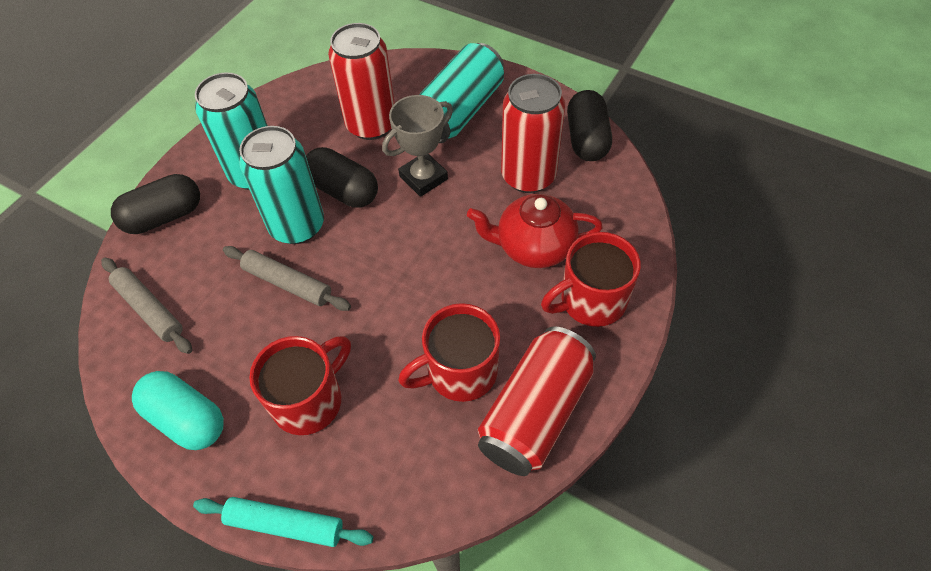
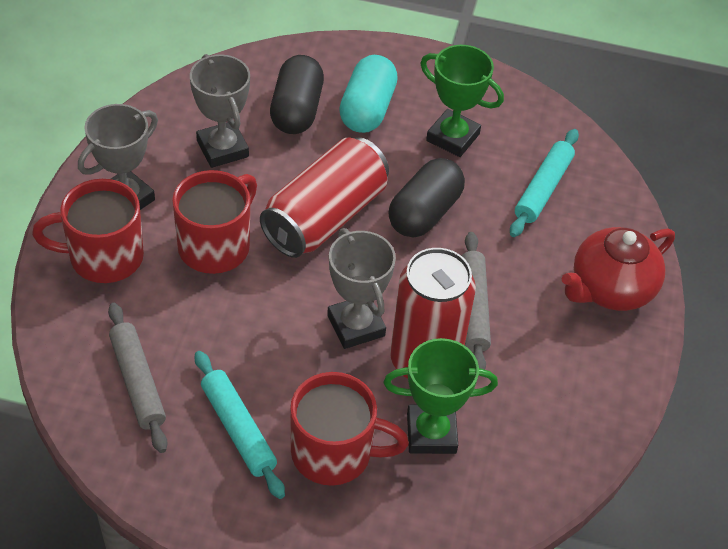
black capsule: 3 -> 2
green trophy: 0 -> 2
grey trophy: 1 -> 3
red can: 3 -> 2
turquoise can: 3 -> 0
turquoise rolling pin: 1 -> 2

